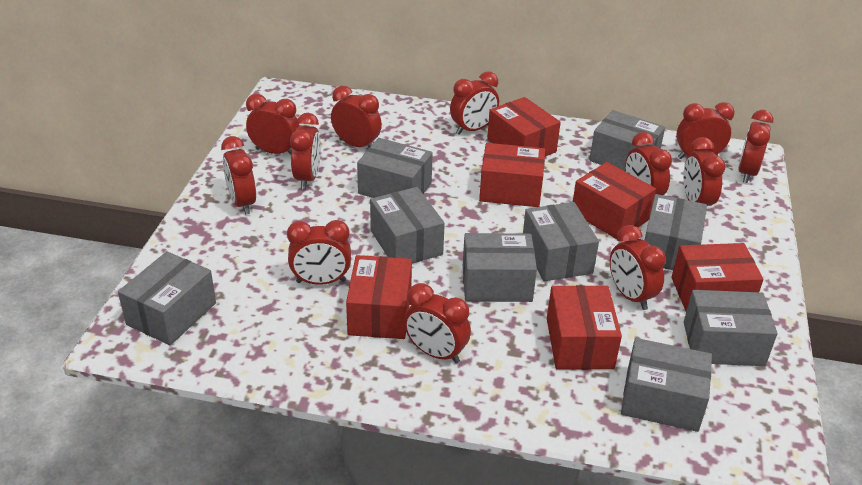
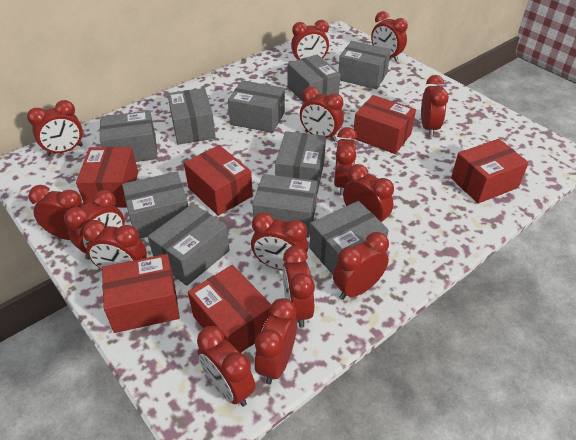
grey box: 9 -> 10
red clock: 12 -> 15

